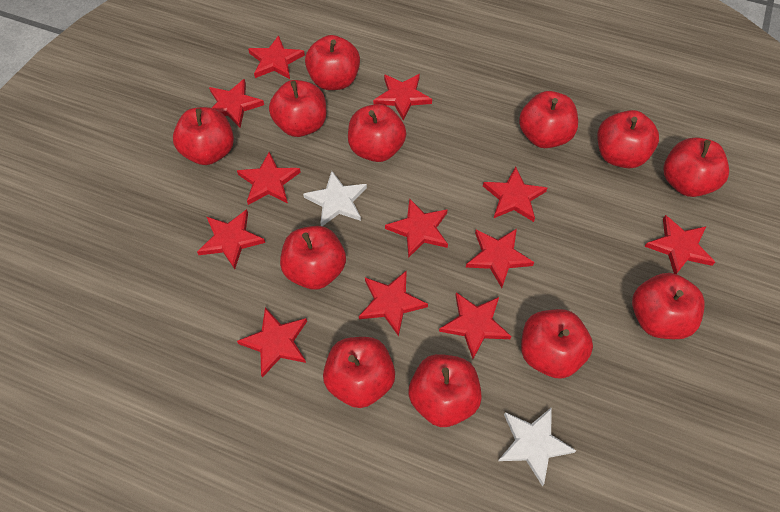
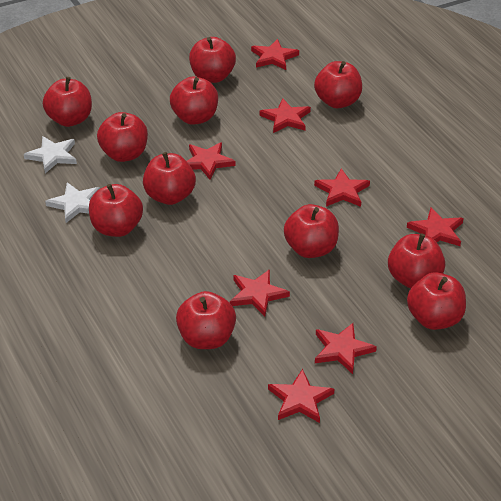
red apple: 12 -> 11
red star: 12 -> 8

